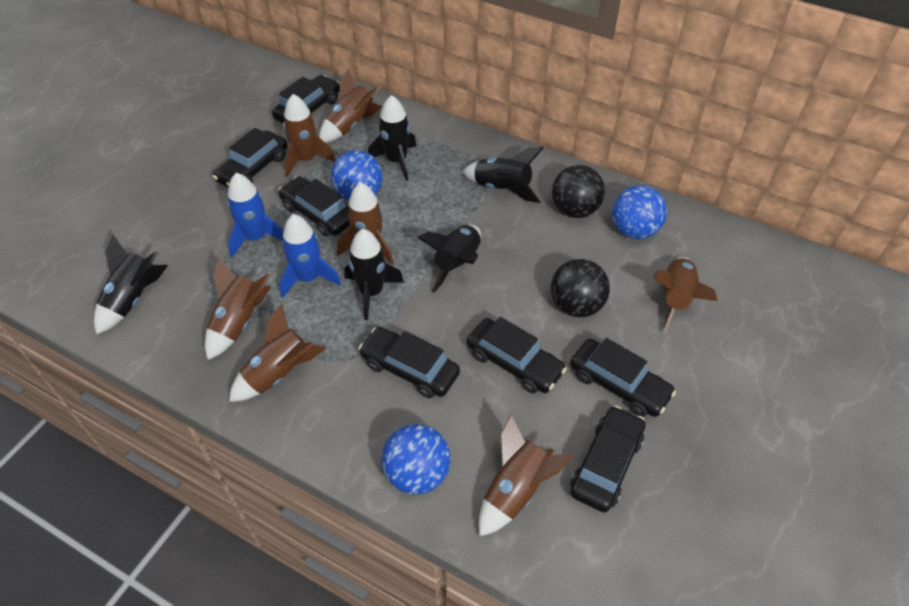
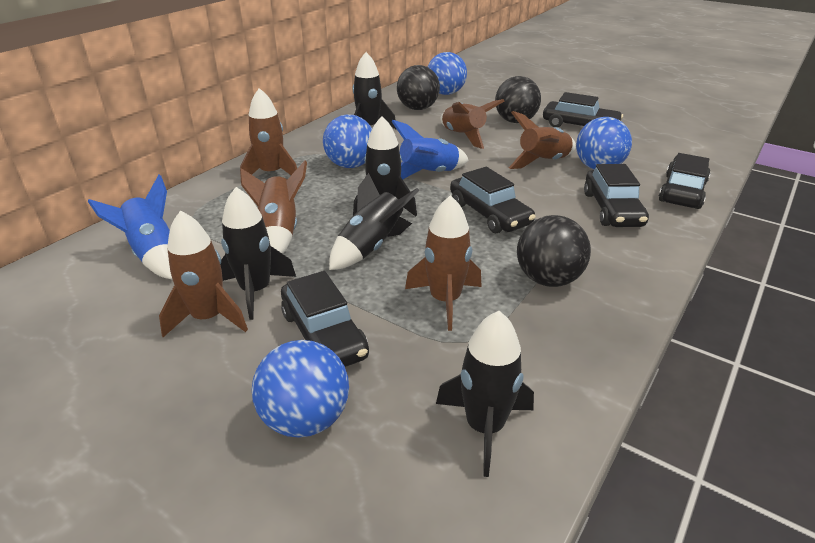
black ball: 2 -> 3
black car: 7 -> 5
blue ball: 3 -> 4
brown rocket: 7 -> 6

